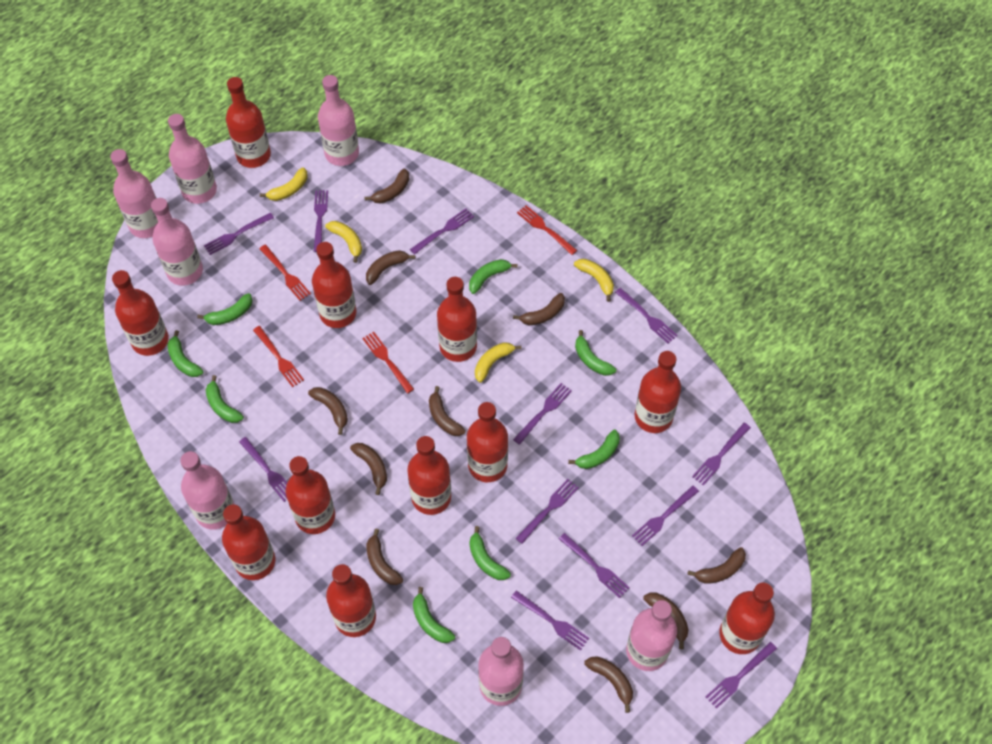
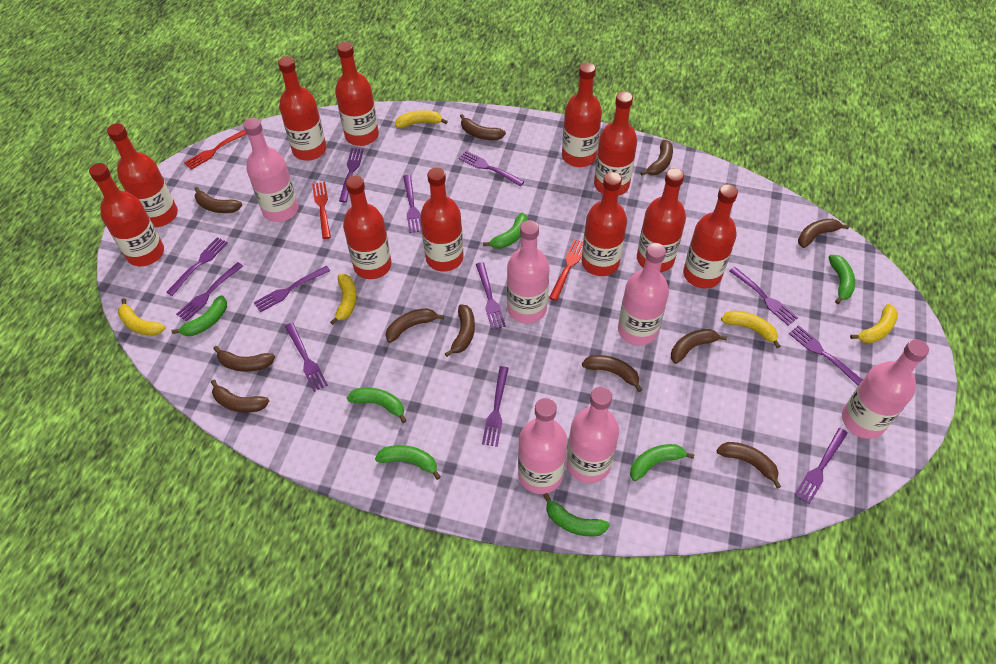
brown banana: 10 -> 11
green banana: 8 -> 7
pink bottle: 7 -> 6
red fork: 4 -> 3
yellow banana: 4 -> 5

